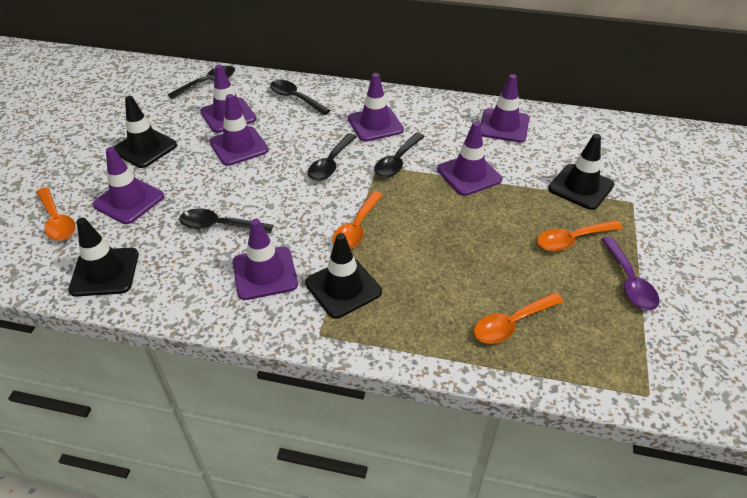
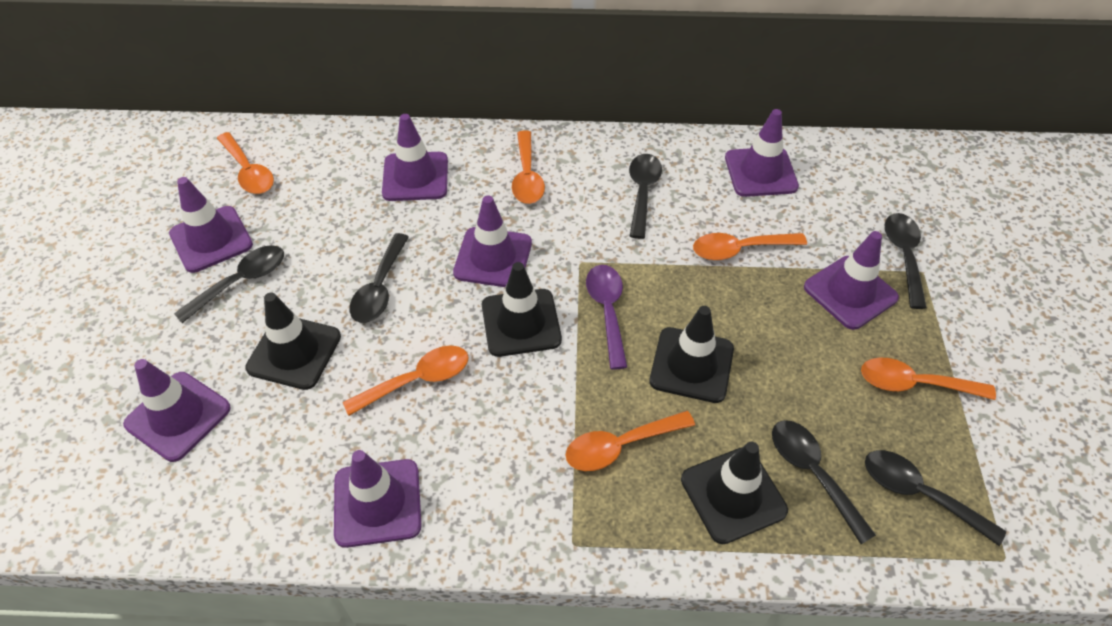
black spoon: 5 -> 6
orange spoon: 4 -> 6

